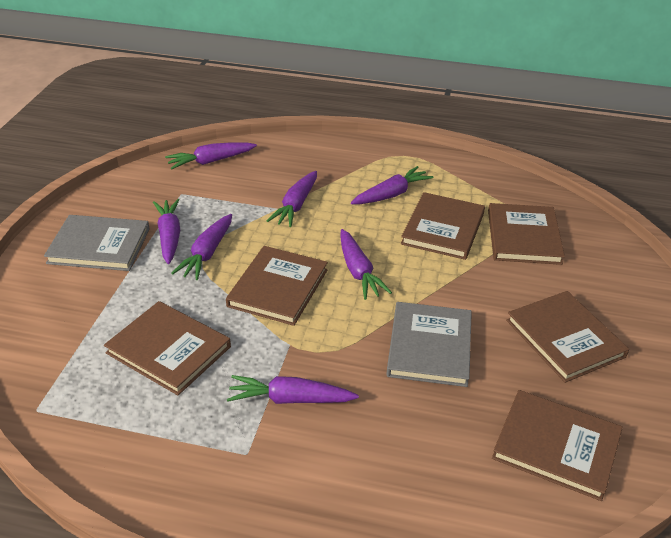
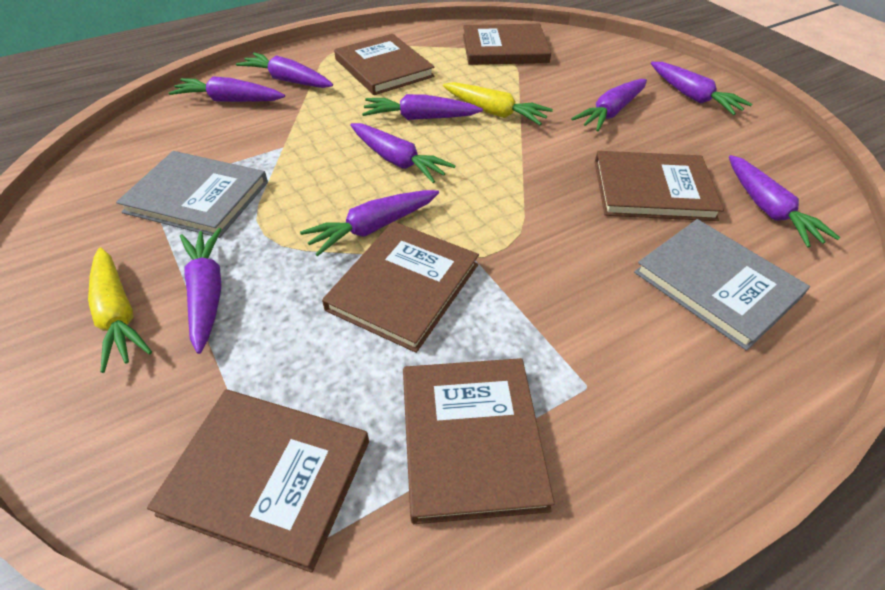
purple carrot: 7 -> 9
yellow carrot: 0 -> 2

